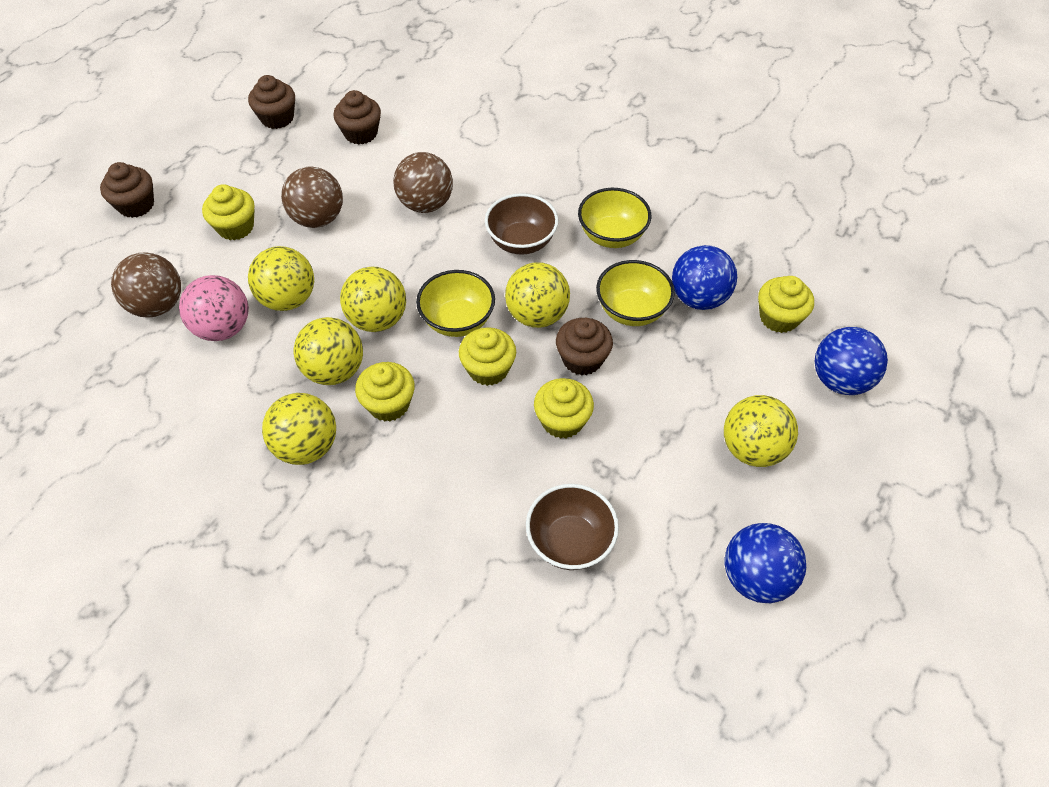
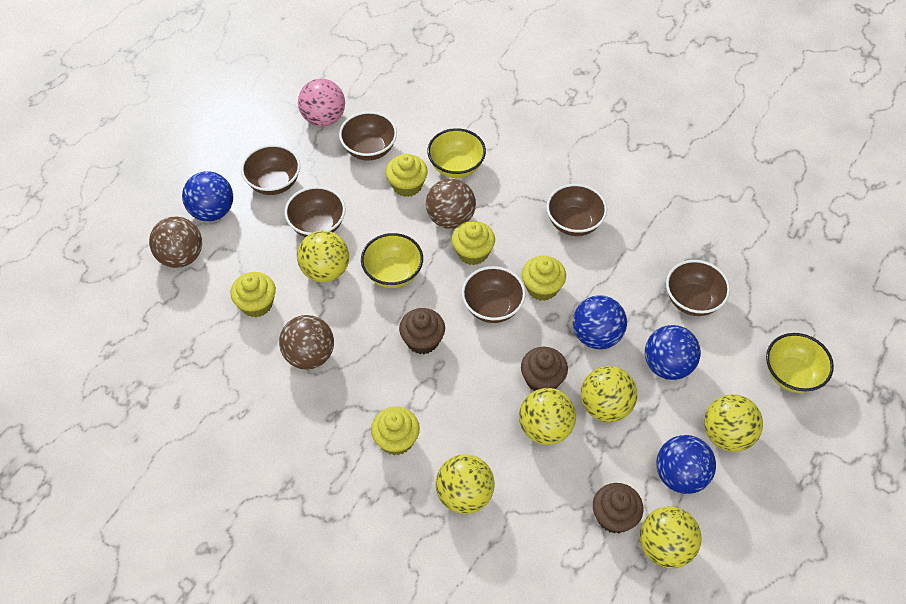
blue ball: 3 -> 4
brown bowl: 2 -> 6
brown cupcake: 4 -> 3

